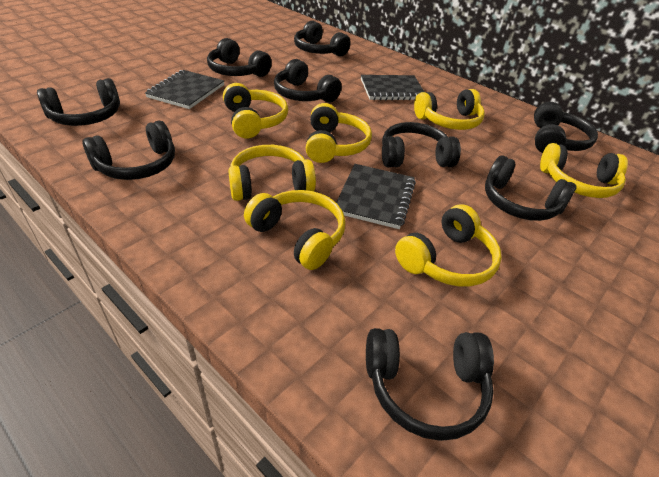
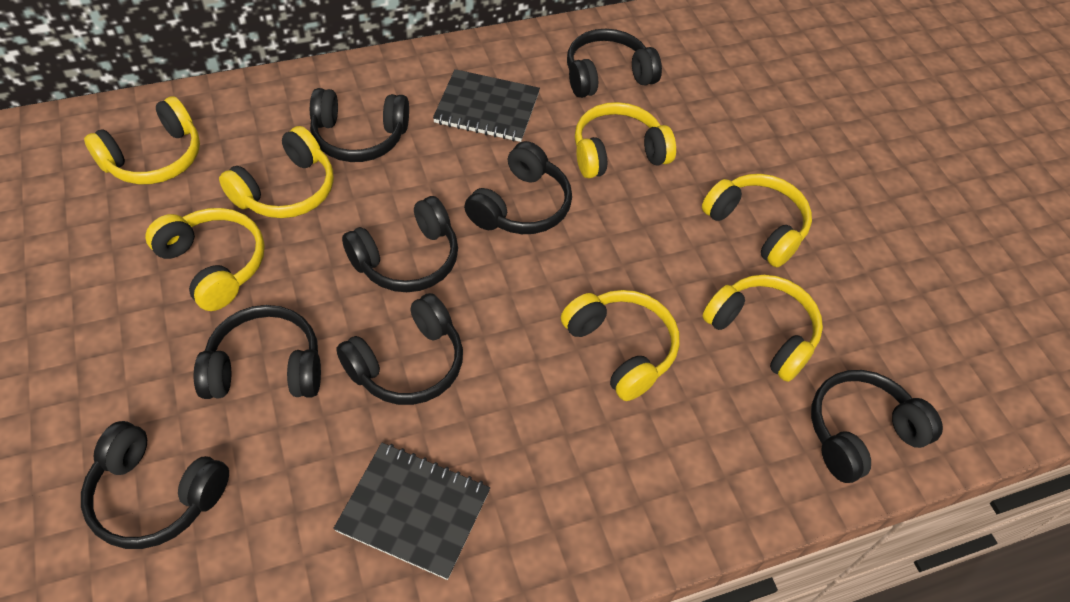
black headphones: 9 -> 8
black notebook: 3 -> 2

